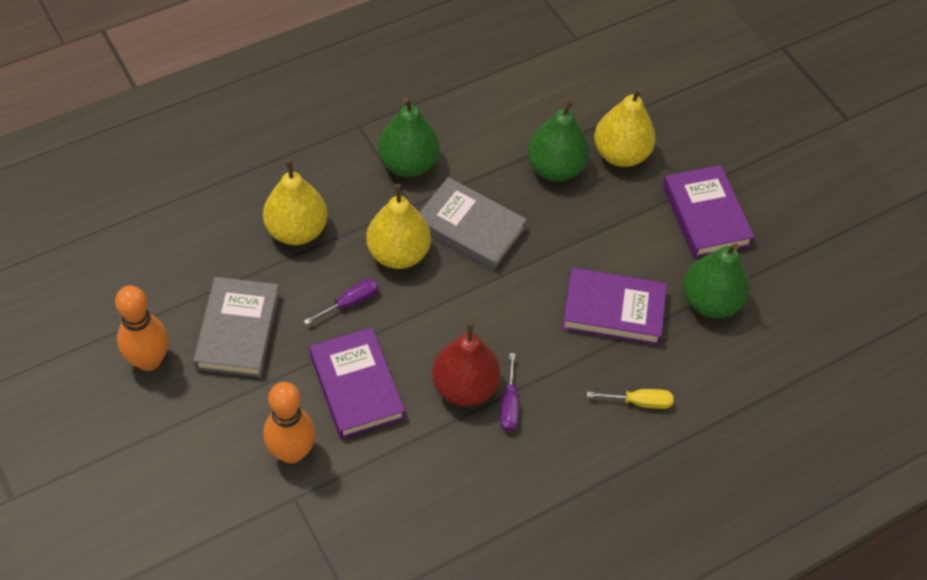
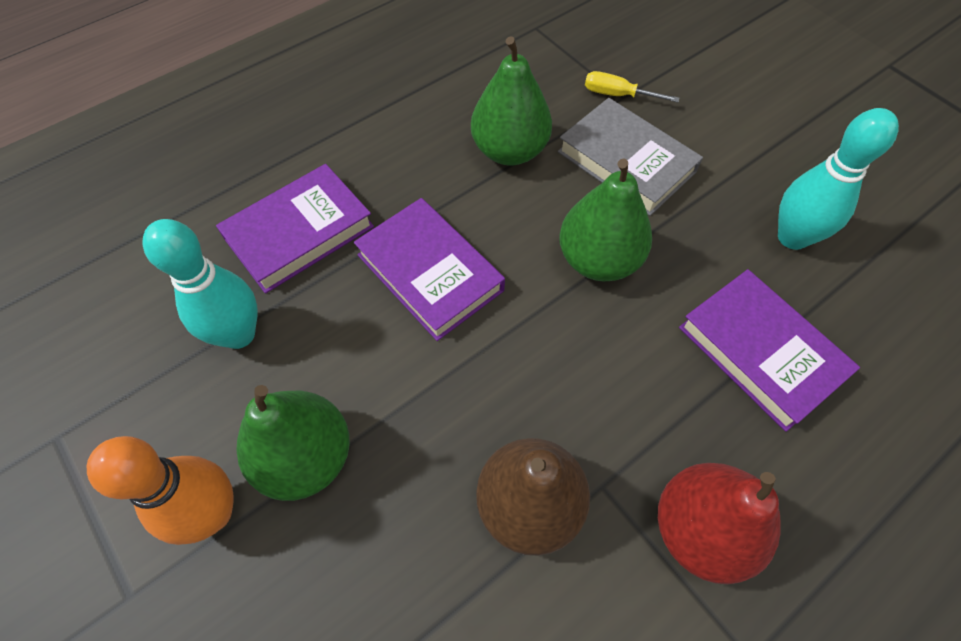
brown pear: 0 -> 1
grey book: 2 -> 1
orange bowling pin: 2 -> 1
purple screwdriver: 2 -> 0
turquoise bowling pin: 0 -> 2
yellow pear: 3 -> 0

